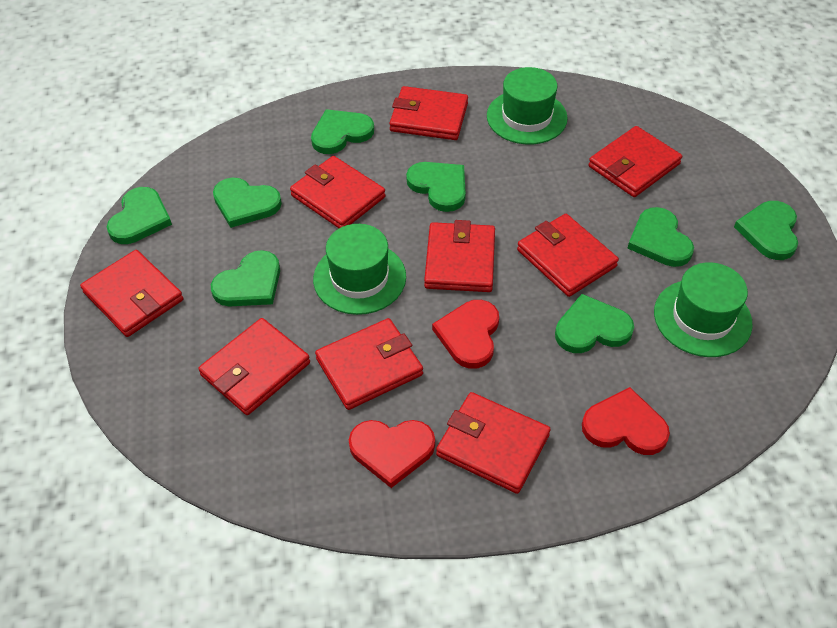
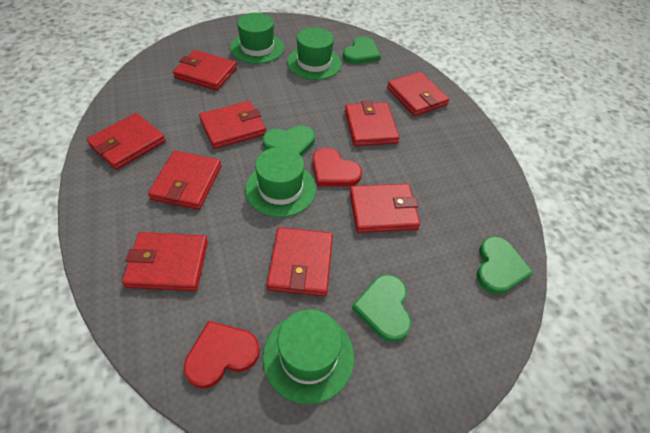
green hat: 3 -> 4
green heart: 8 -> 4
red heart: 3 -> 2

